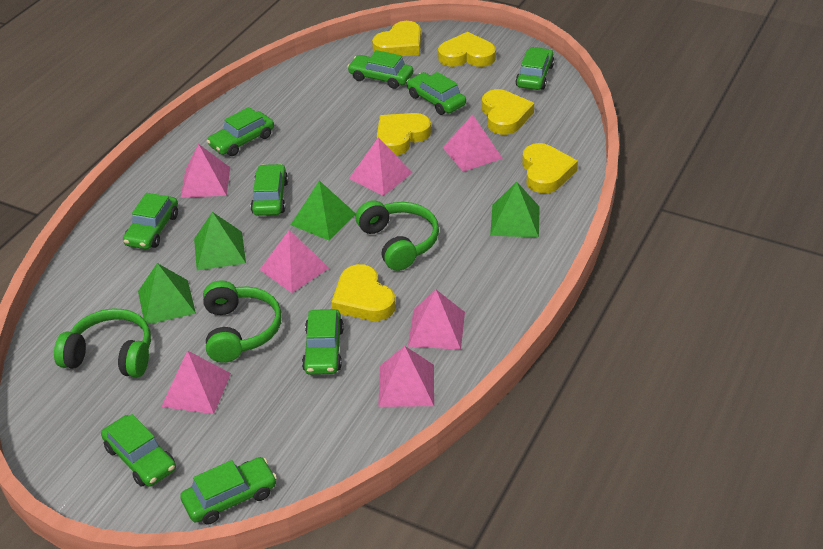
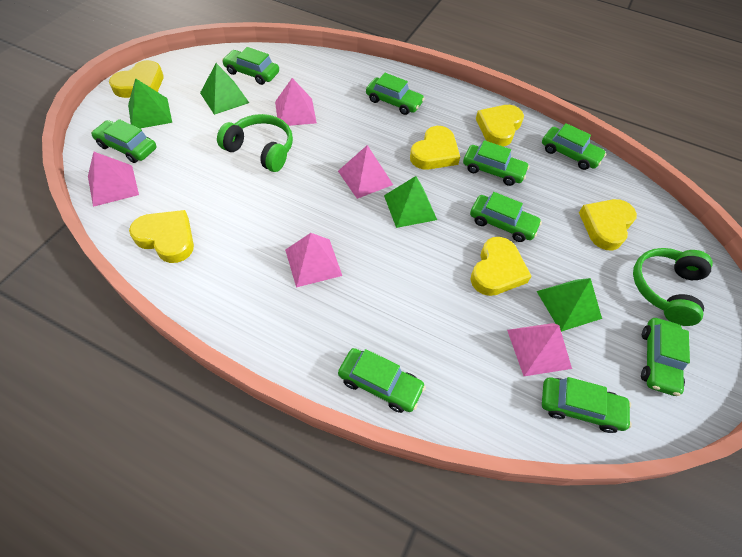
green headphones: 3 -> 2
pink pyramid: 7 -> 5

